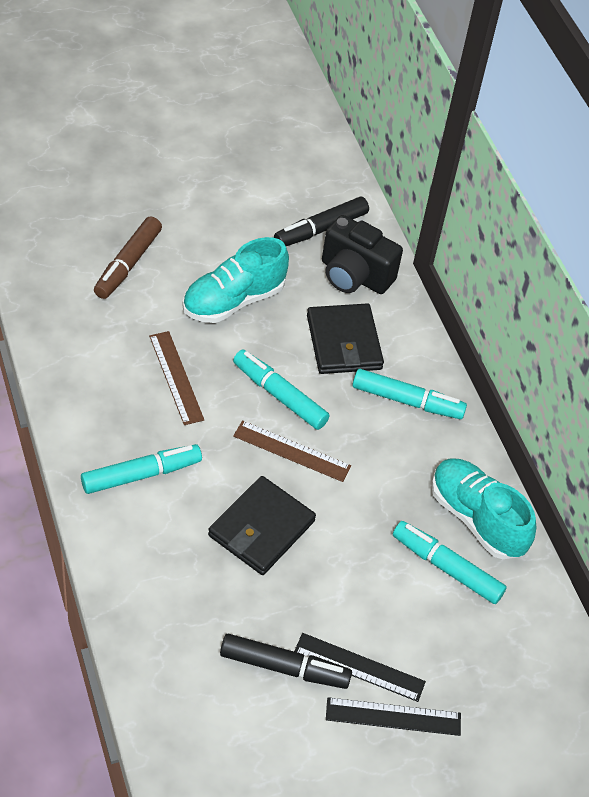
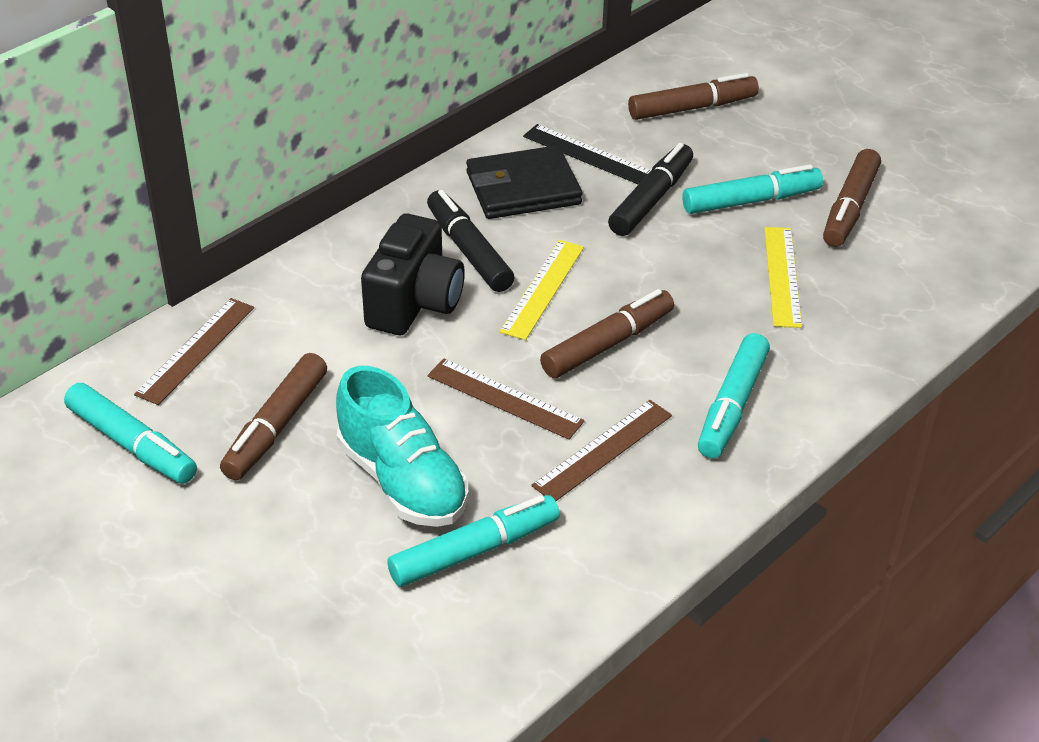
black ruler: 2 -> 1
black wallet: 2 -> 1
brown marker: 1 -> 4
brown ruler: 2 -> 3
turquoise shoe: 2 -> 1
yellow ruler: 0 -> 2

